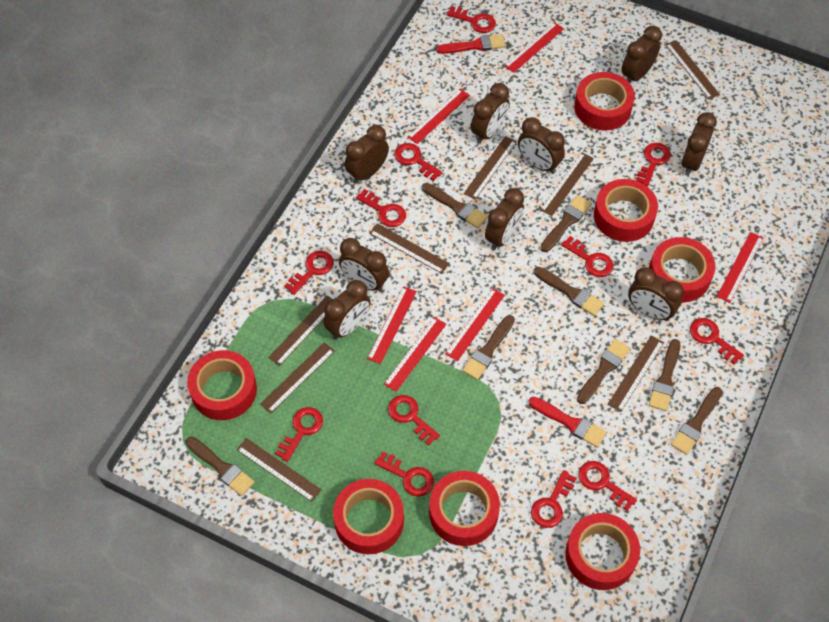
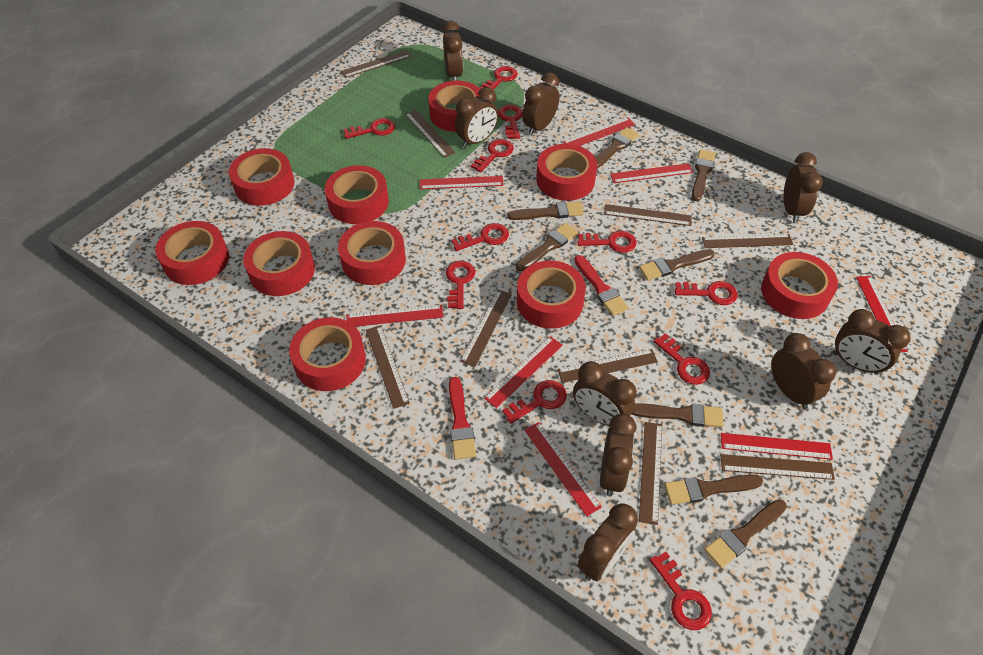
brown ruler: 8 -> 9
red key: 12 -> 11
red ruler: 6 -> 8
red tape: 7 -> 10

